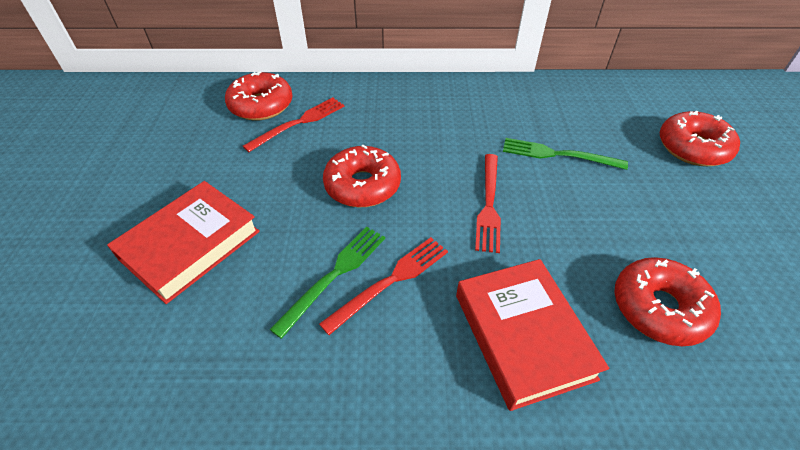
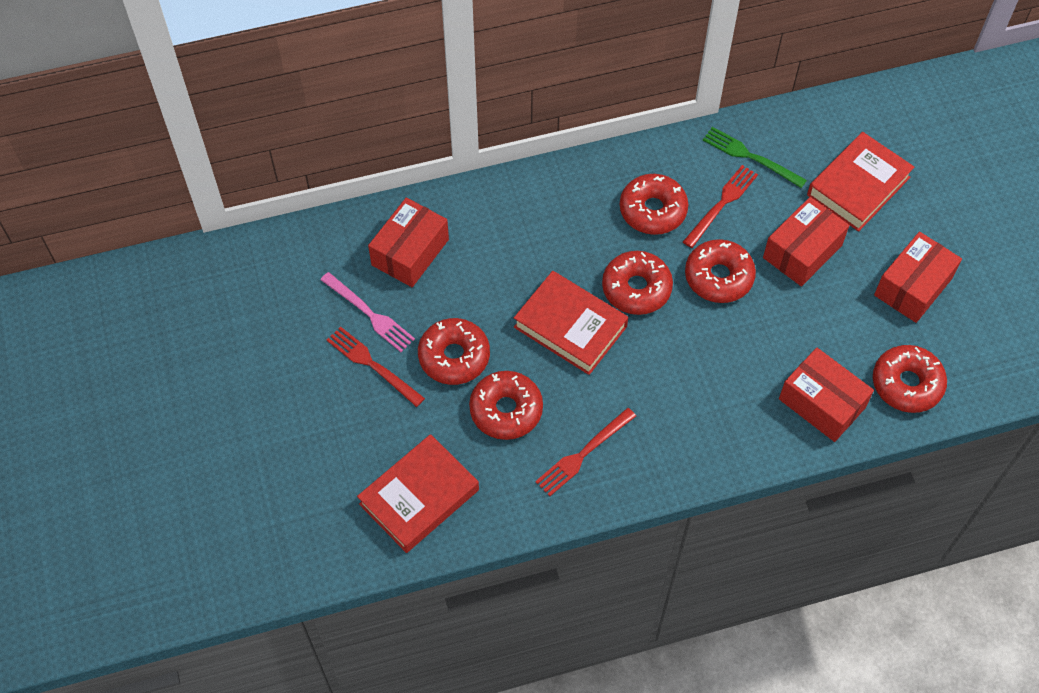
green fork: 2 -> 1
pink fork: 0 -> 1
red book: 2 -> 3
red box: 0 -> 4
red donut: 4 -> 6

